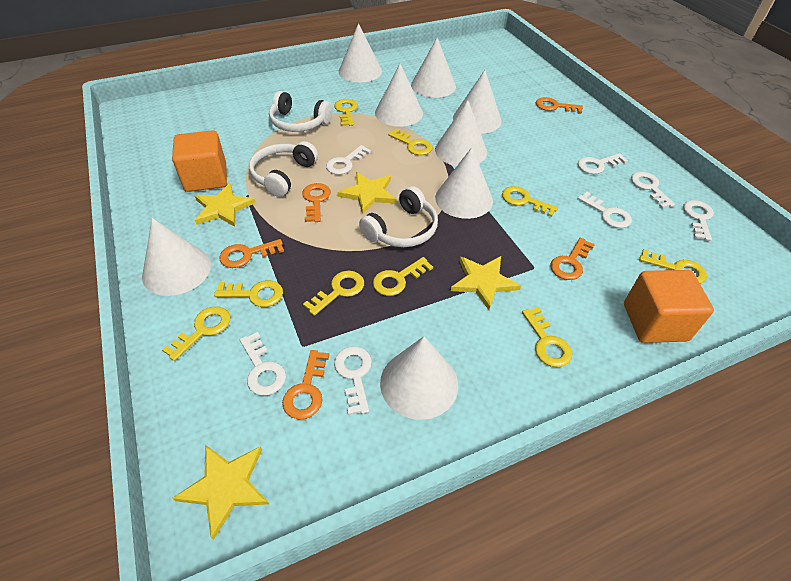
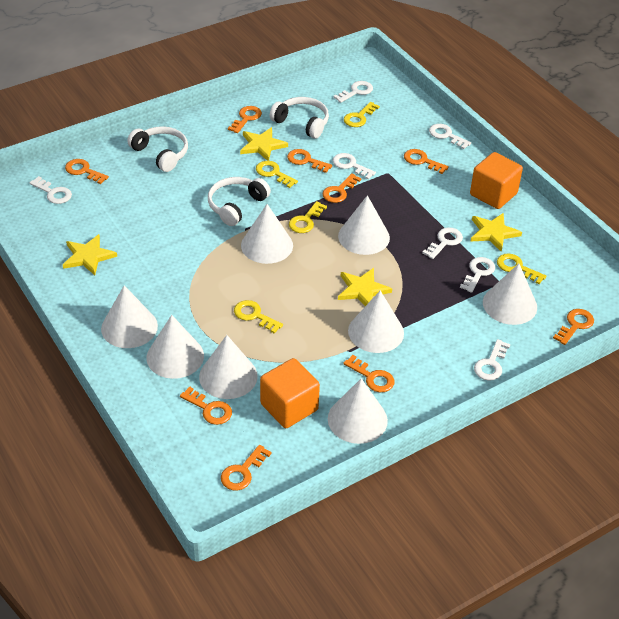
orange key: 5 -> 9
yellow key: 9 -> 5

